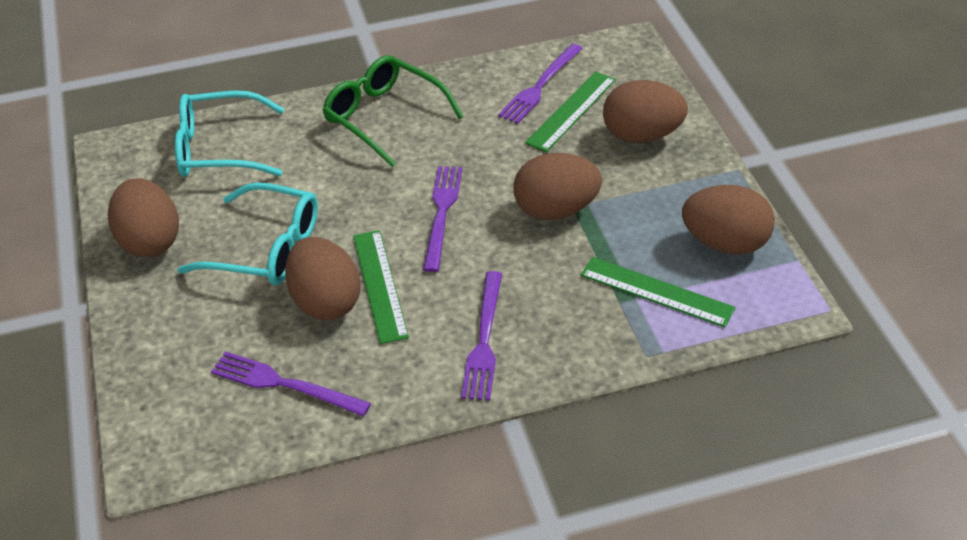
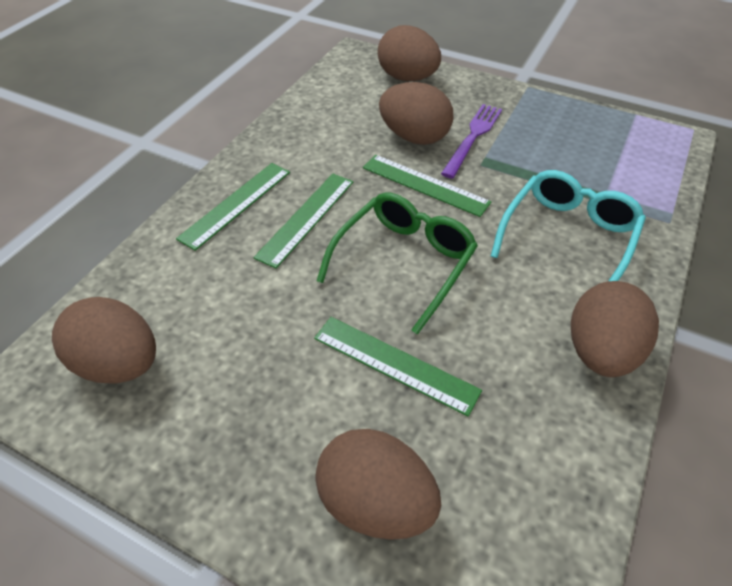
green ruler: 3 -> 4
purple fork: 4 -> 1
turquoise glasses: 2 -> 1

